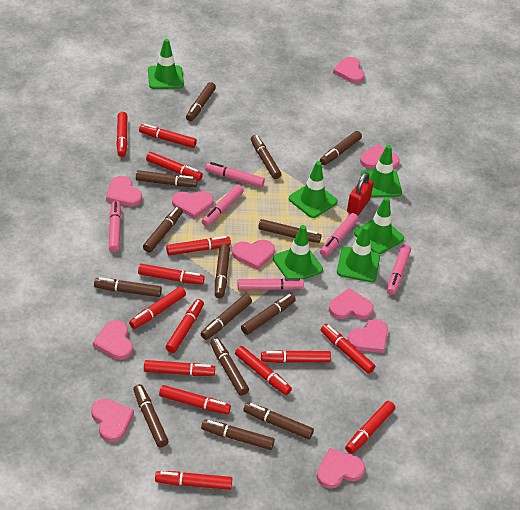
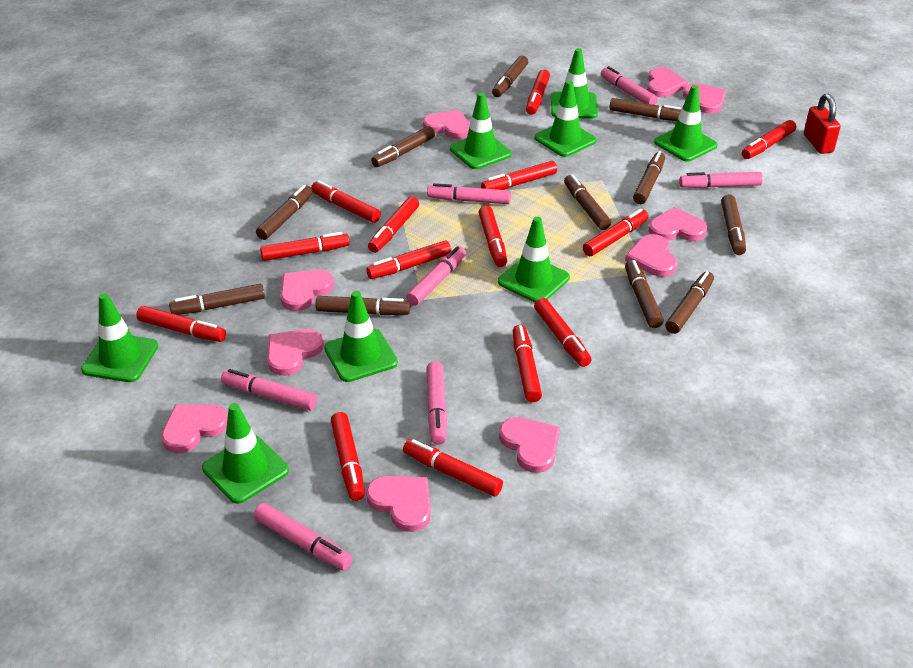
brown marker: 14 -> 11
green traffic cone: 6 -> 8
pink marker: 6 -> 7

